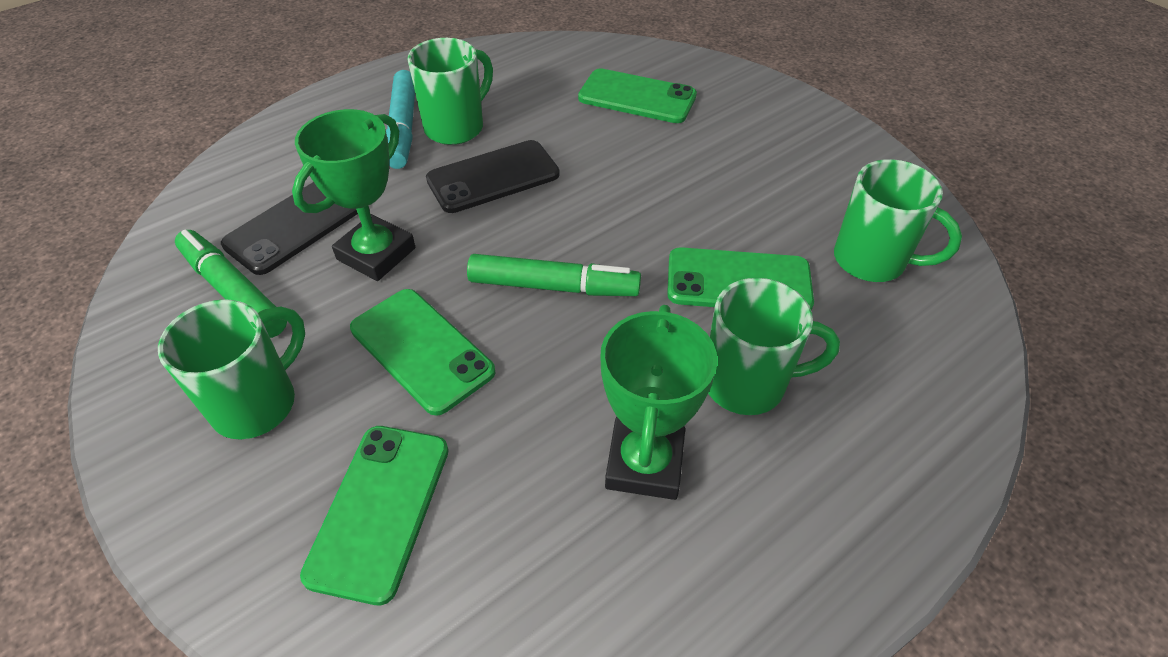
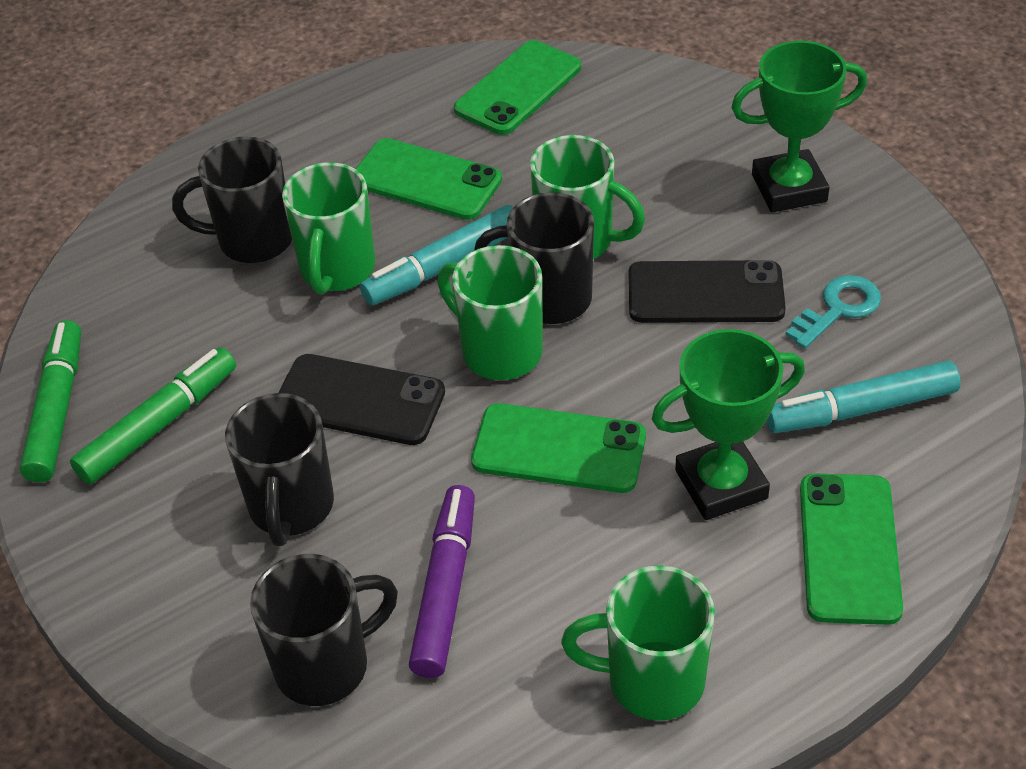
black mug: 0 -> 4
purple marker: 0 -> 1
turquoise key: 0 -> 1
turquoise marker: 1 -> 2

